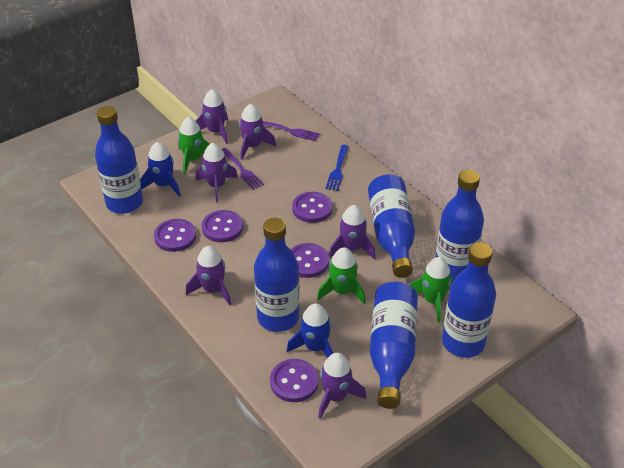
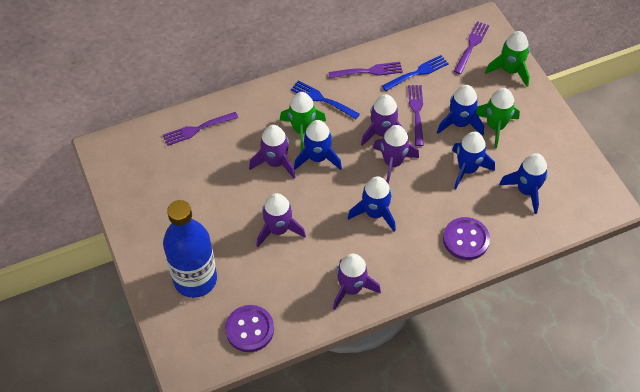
blue bottle: 6 -> 1
blue fork: 1 -> 2
blue rocket: 2 -> 5
purple button: 5 -> 2
purple fork: 2 -> 4
purple rocket: 6 -> 5

